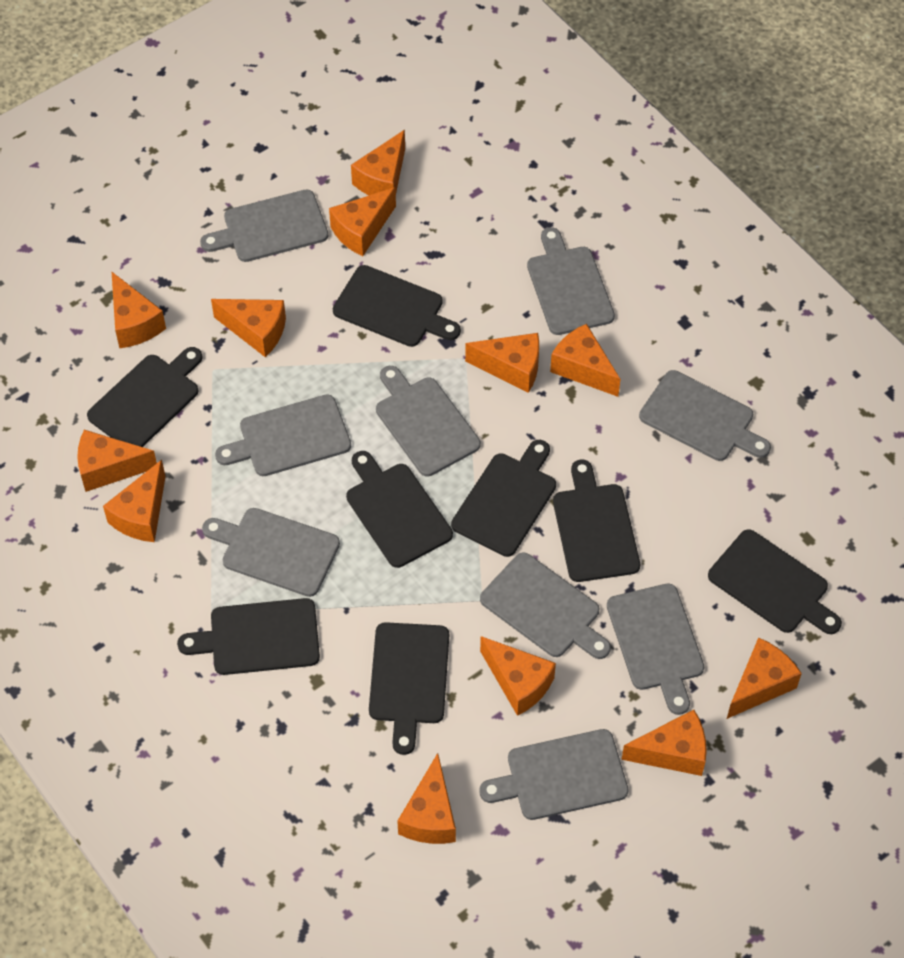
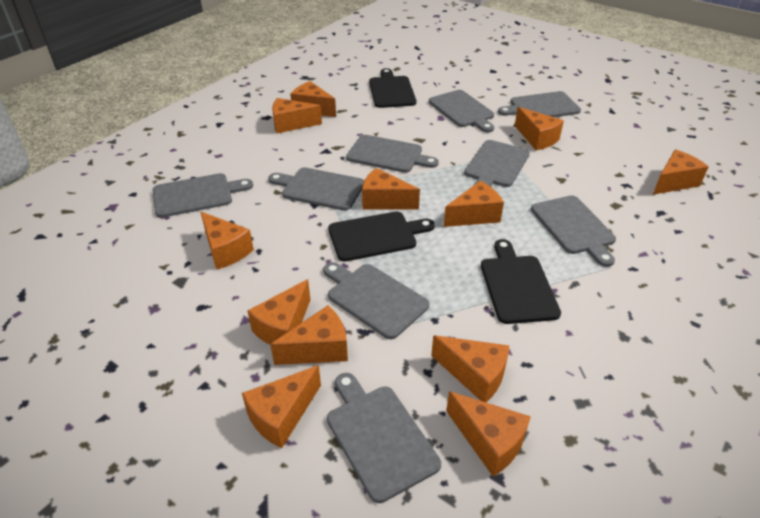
black cutting board: 8 -> 3

